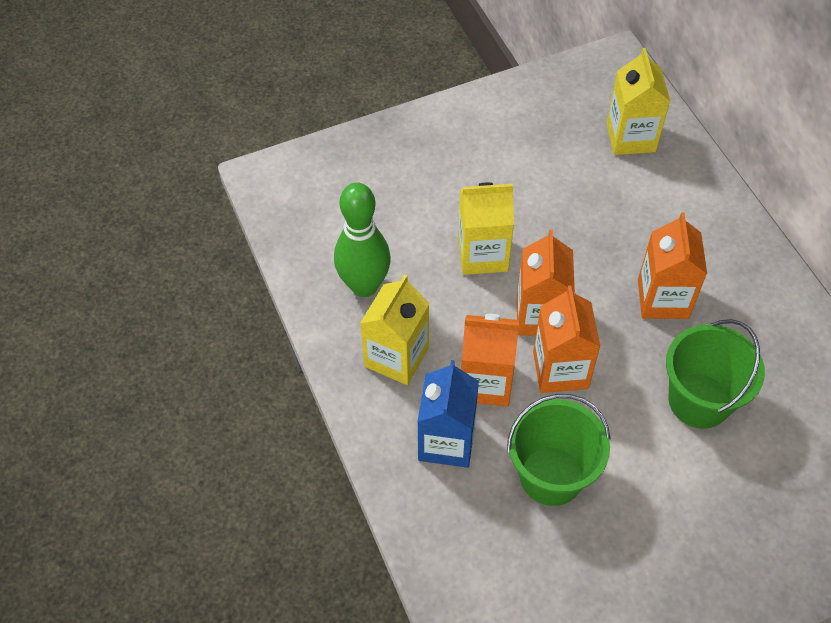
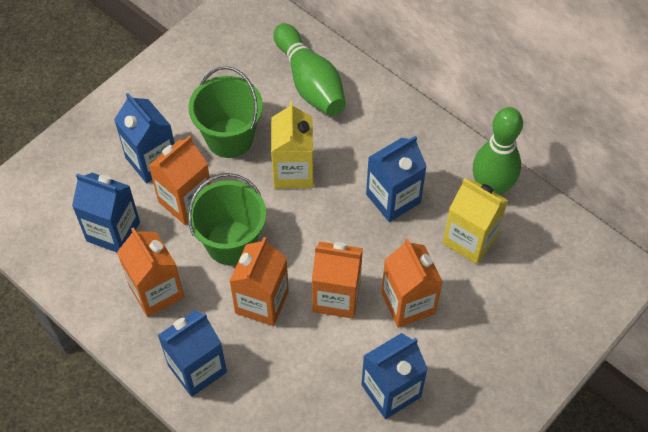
blue carton: 1 -> 5
green bowling pin: 1 -> 2
orange carton: 4 -> 5
yellow carton: 3 -> 2

